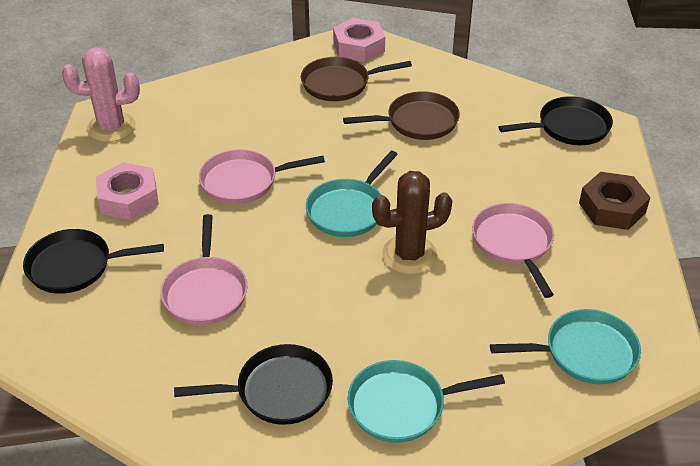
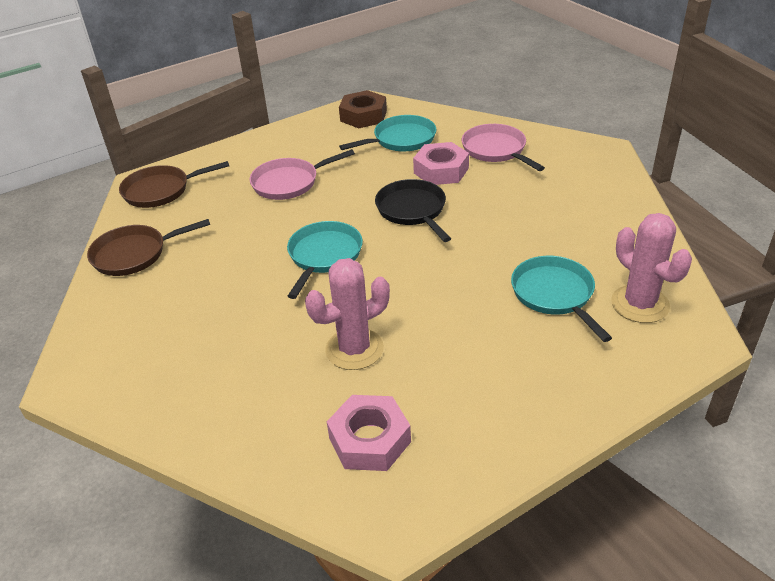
black pan: 3 -> 1
brown cactus: 1 -> 0
pink cactus: 1 -> 2
pink pan: 3 -> 2

